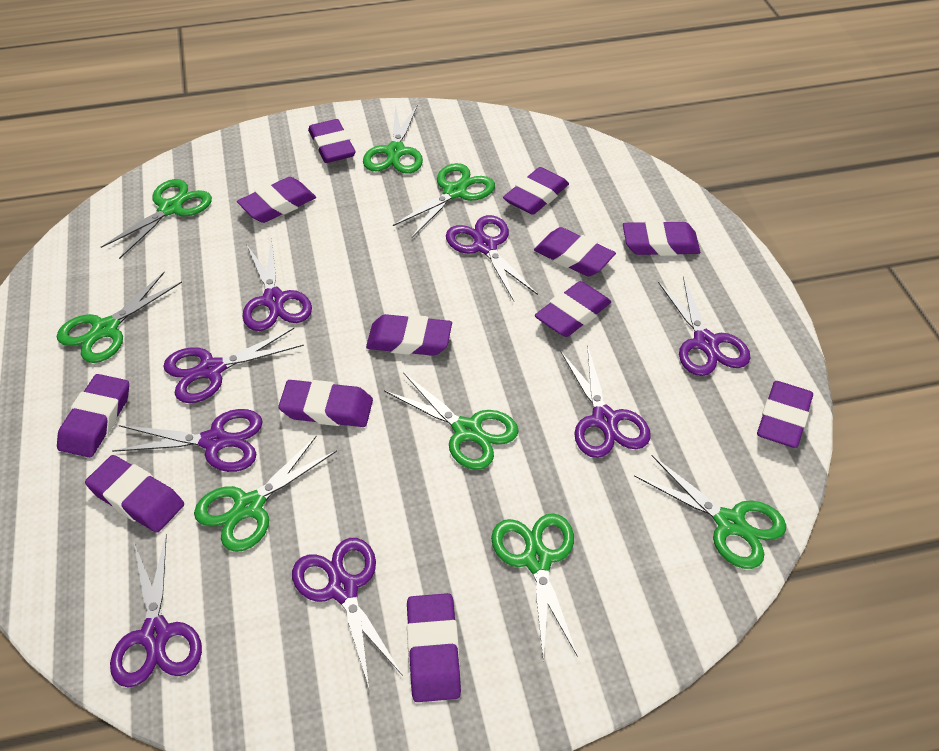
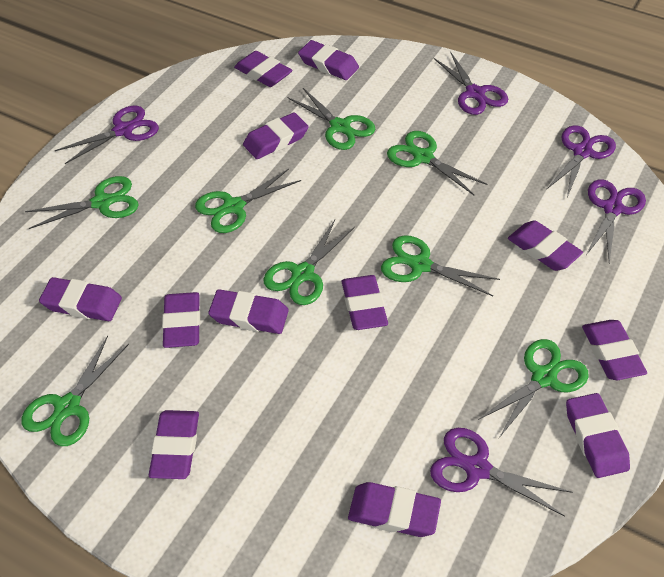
purple scissors: 8 -> 5

